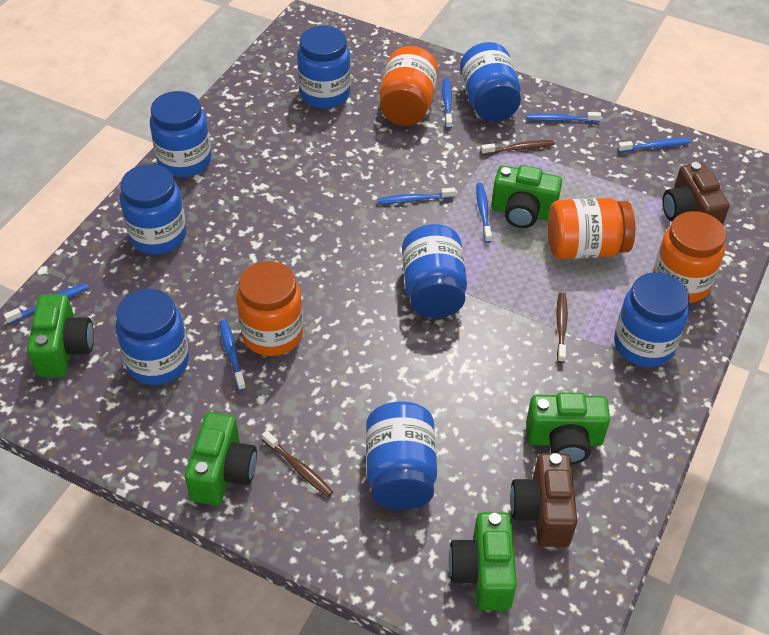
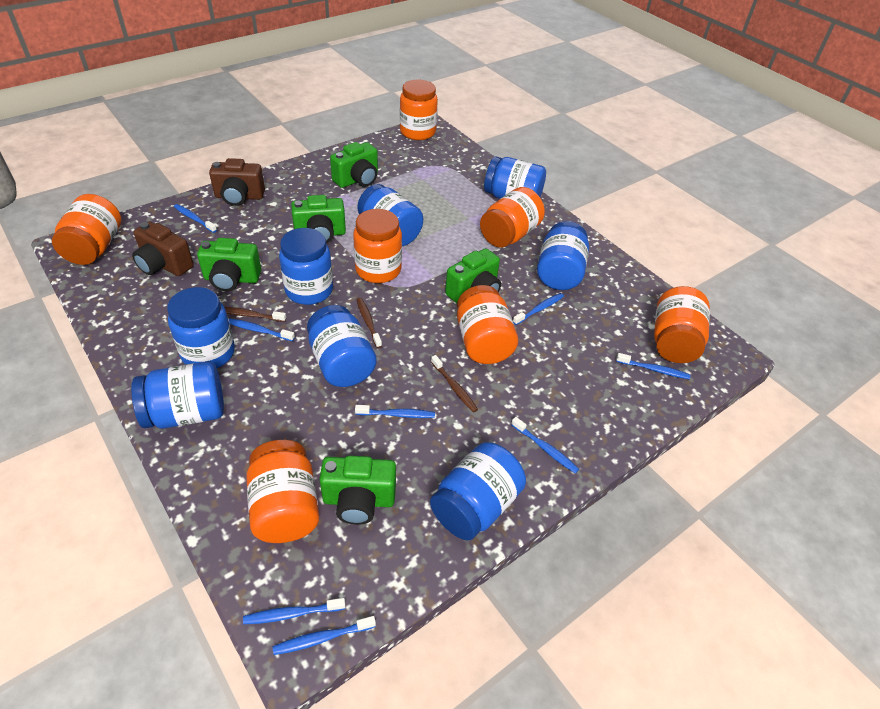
blue toothbrush: 7 -> 8
orange jar: 4 -> 7

